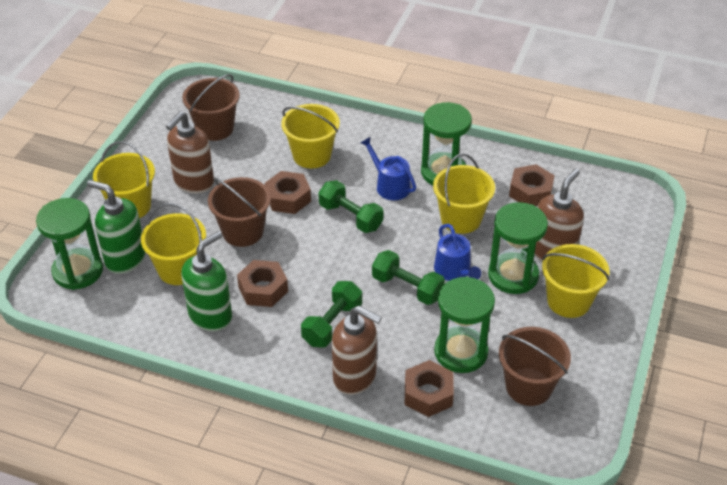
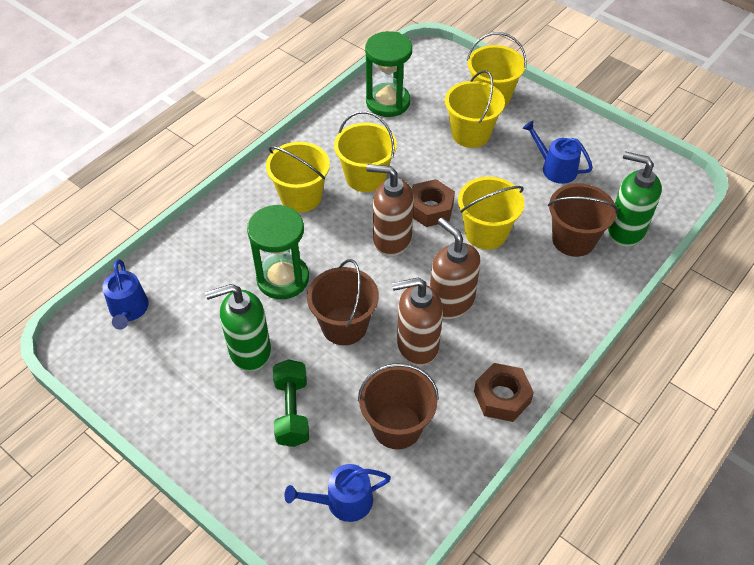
blue watering can: 2 -> 3
brown nut: 4 -> 2
green dumbbell: 3 -> 1
green hourglass: 4 -> 2

